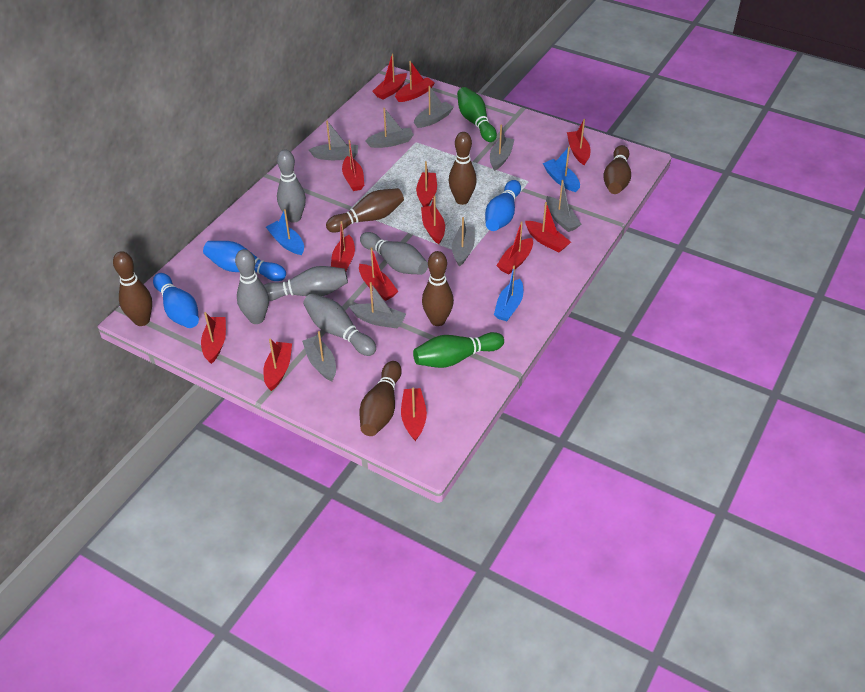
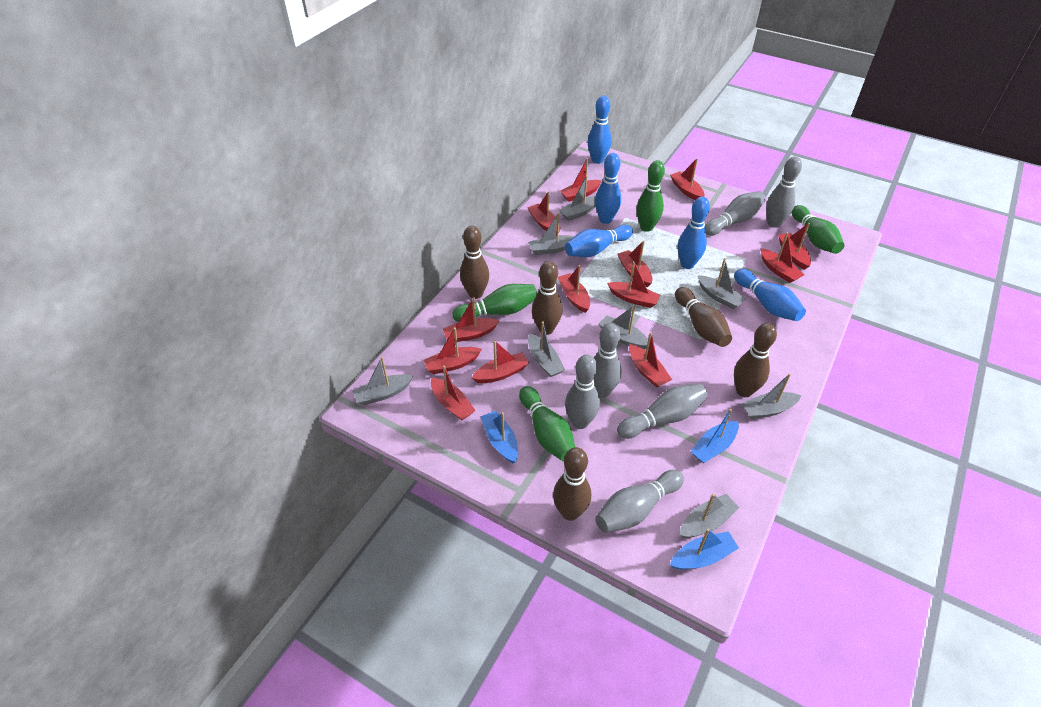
blue bowling pin: 3 -> 5
brown bowling pin: 6 -> 5
green bowling pin: 2 -> 4
grey bowling pin: 5 -> 6

